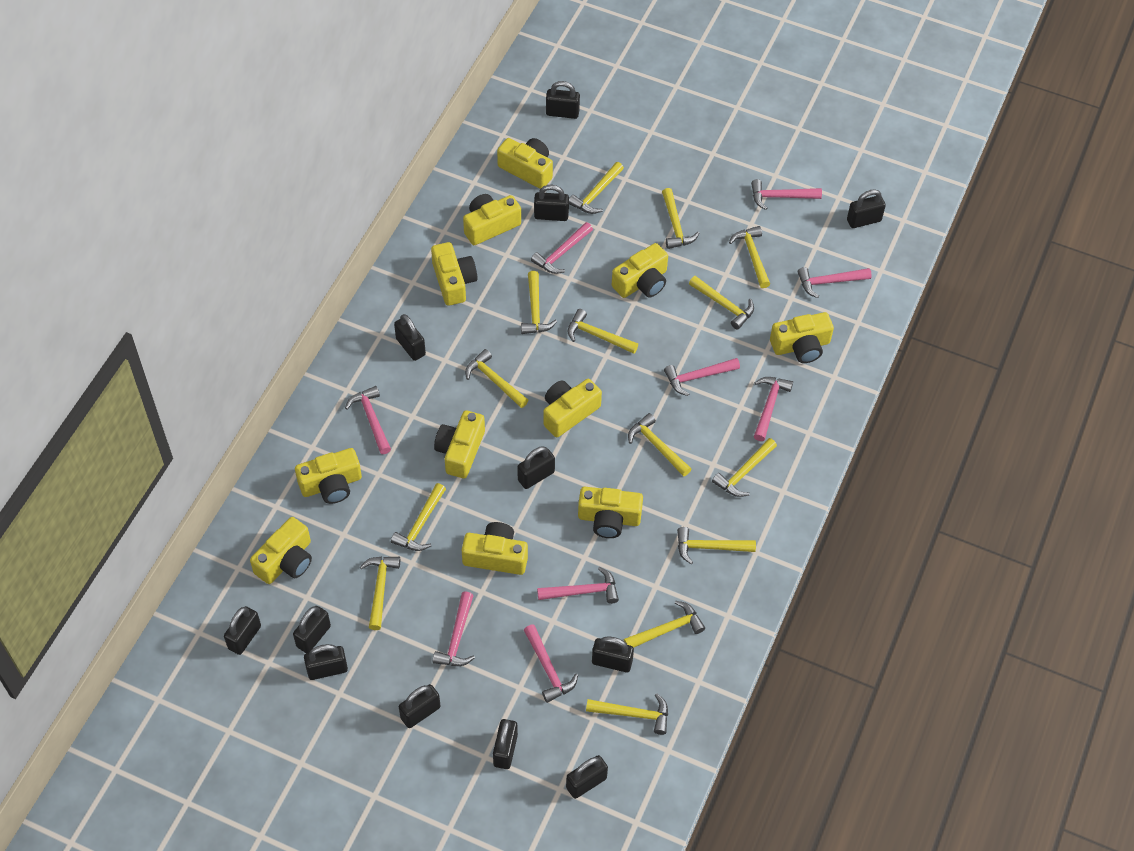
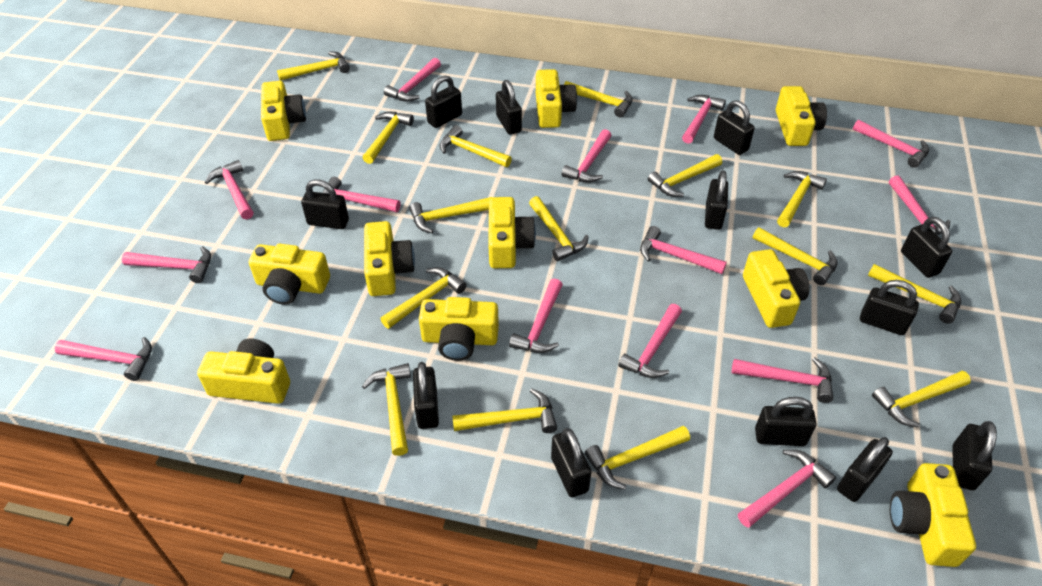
pink hammer: 9 -> 14
yellow camera: 11 -> 10
yellow hammer: 14 -> 15

